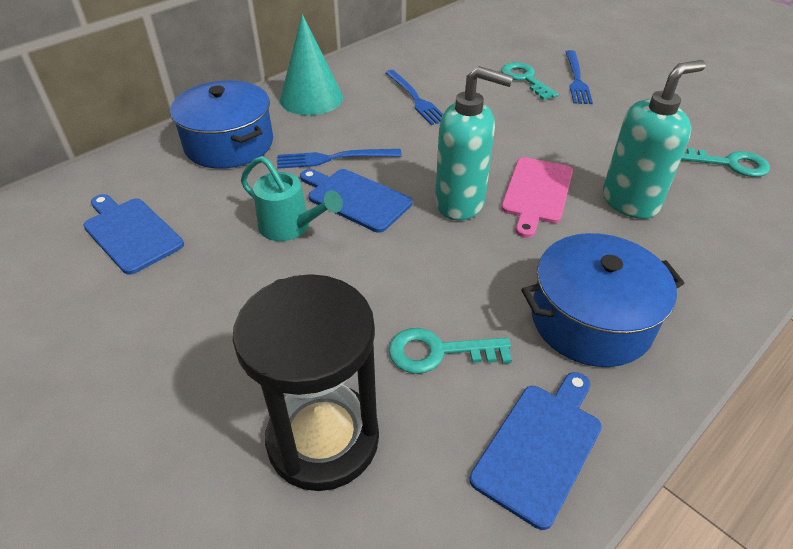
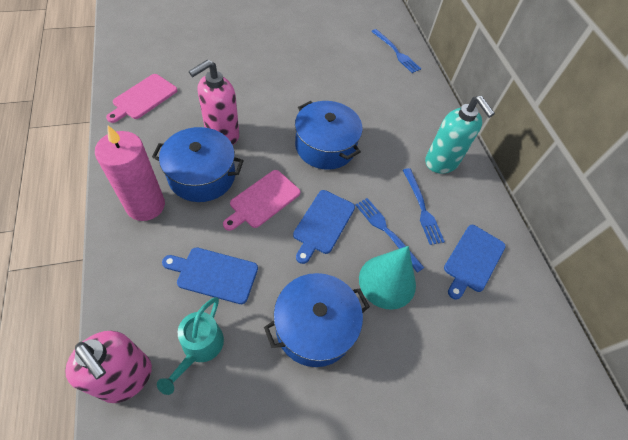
black hourglass: 1 -> 0
blue pot: 2 -> 3
pink candle: 0 -> 1
pink cutting board: 1 -> 2
pink soap dispenser: 0 -> 2
turquoise key: 3 -> 0
turquoise soap dispenser: 2 -> 1

